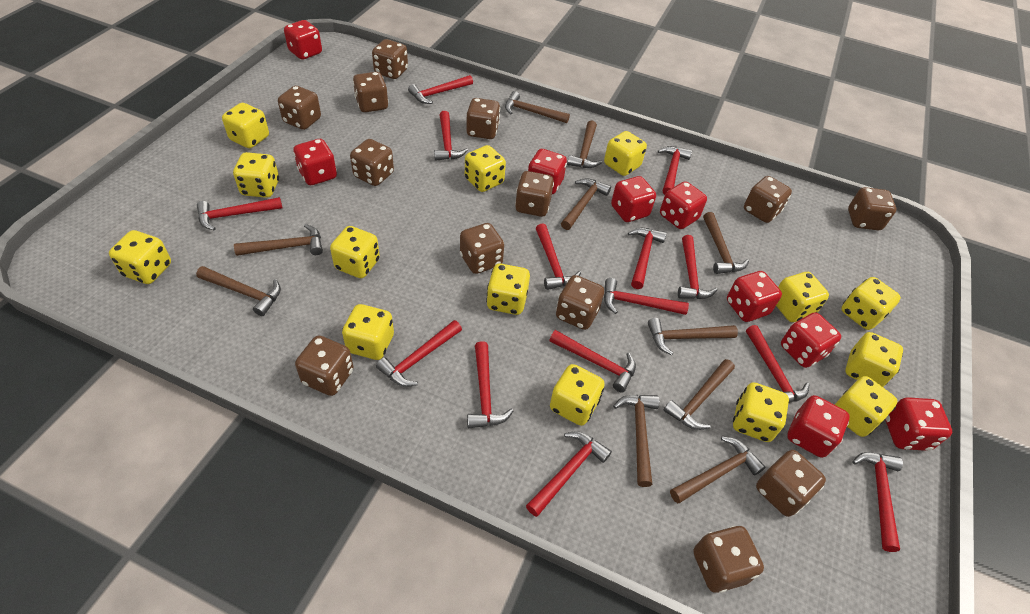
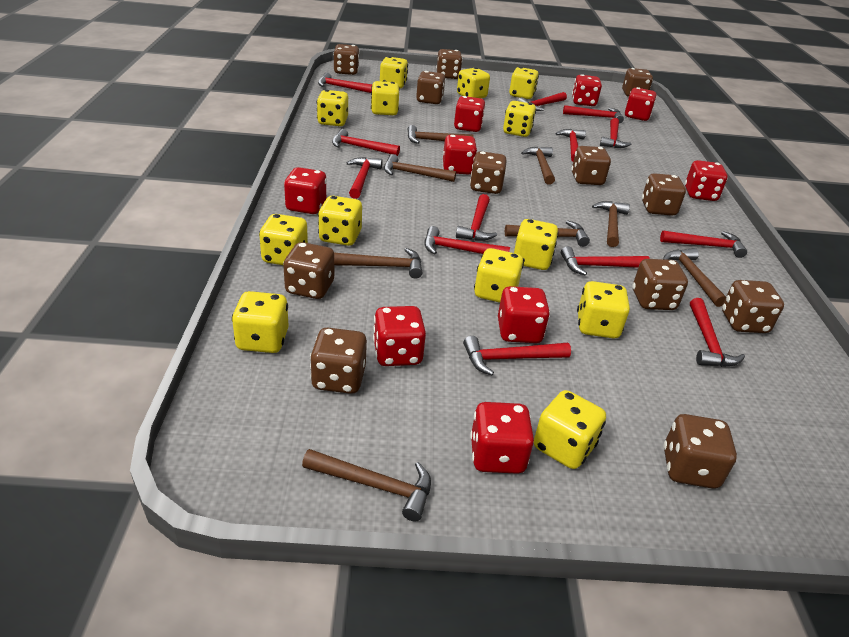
brown dice: 13 -> 12
brown hammer: 10 -> 8
red hammer: 14 -> 13
yellow dice: 14 -> 13

